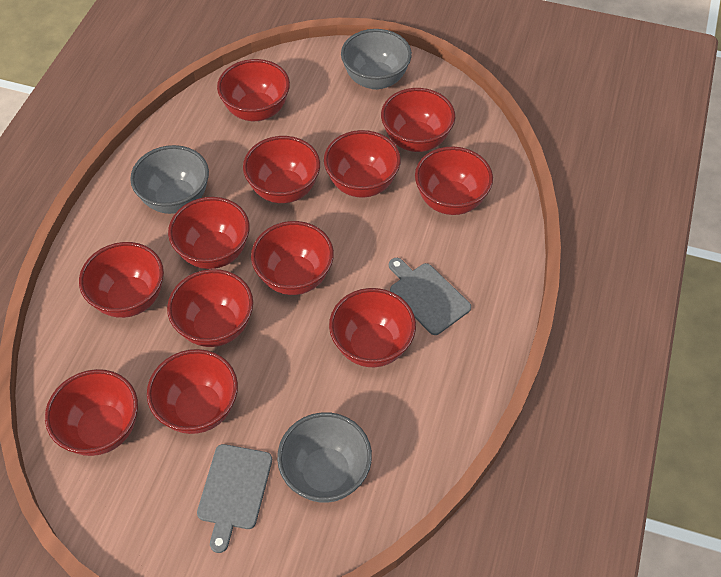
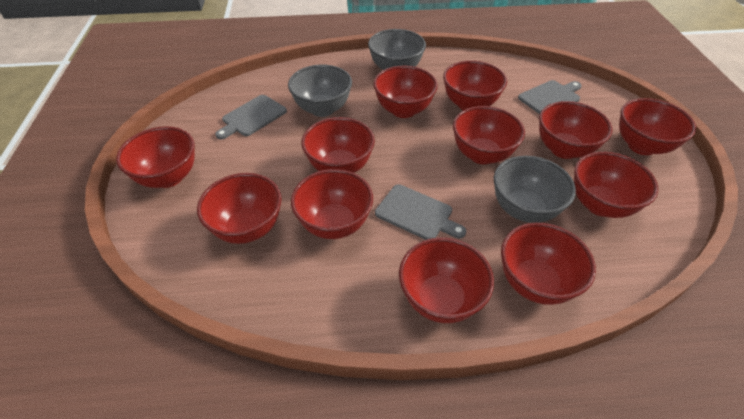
grey cutting board: 2 -> 3

